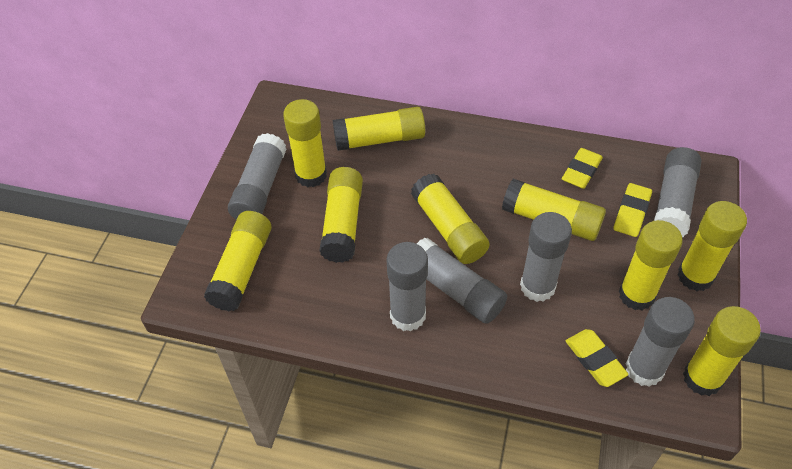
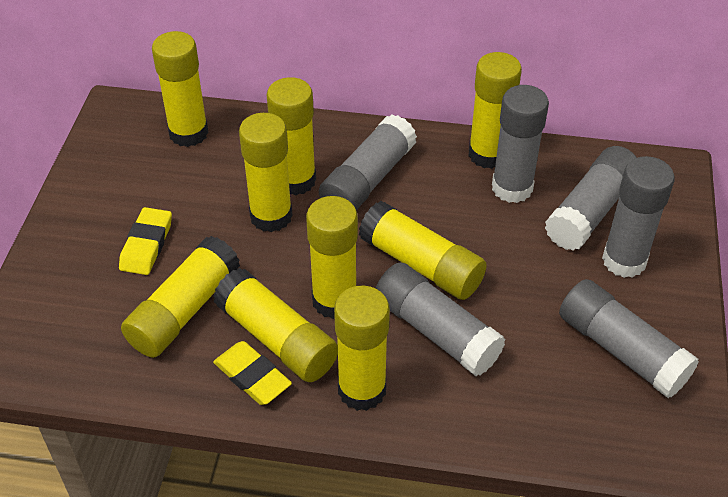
yellow eraser: 3 -> 2

